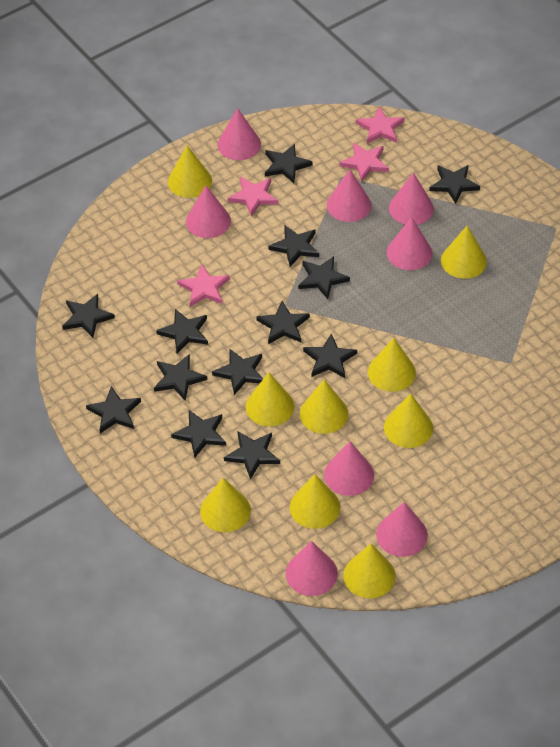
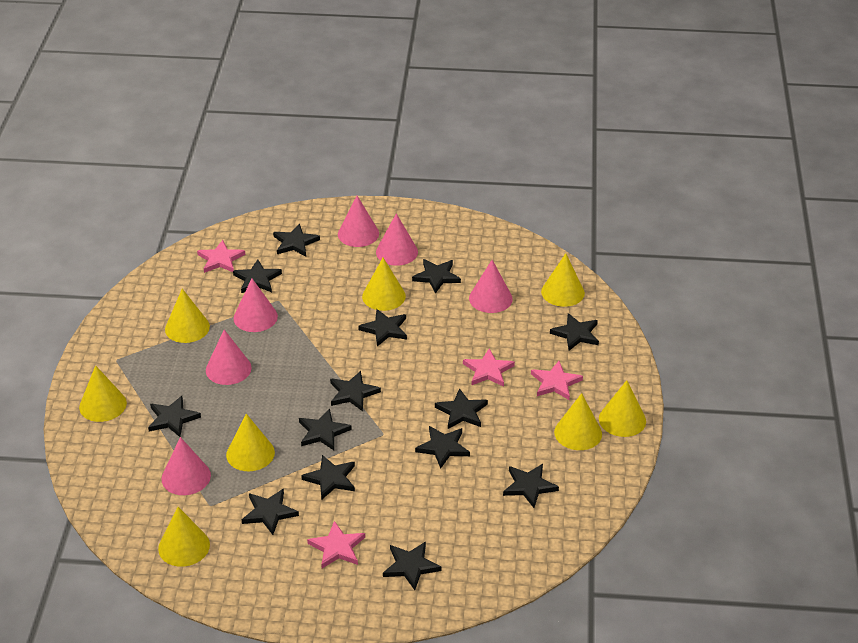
black star: 13 -> 14
pink cone: 8 -> 6
yellow cone: 9 -> 8

